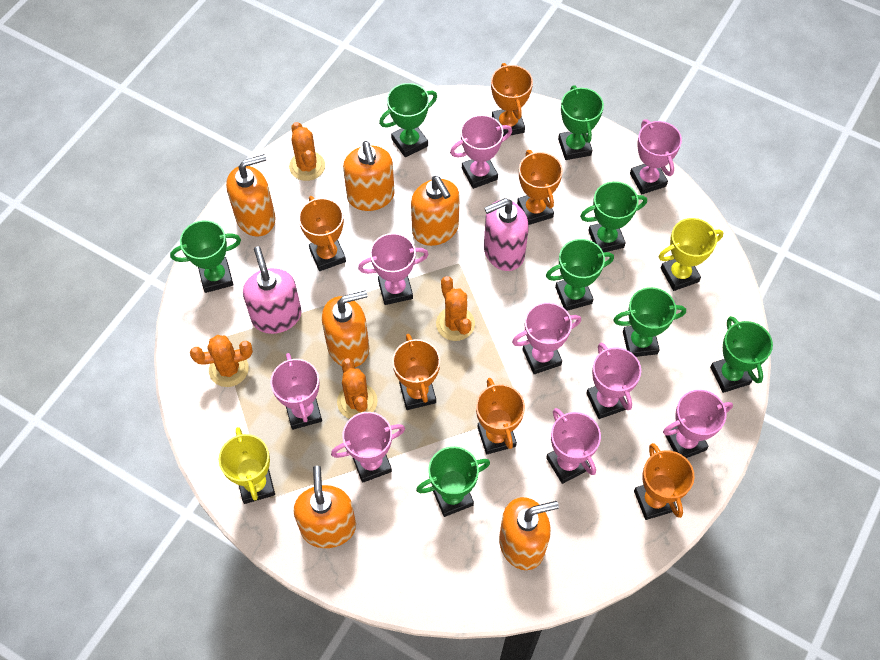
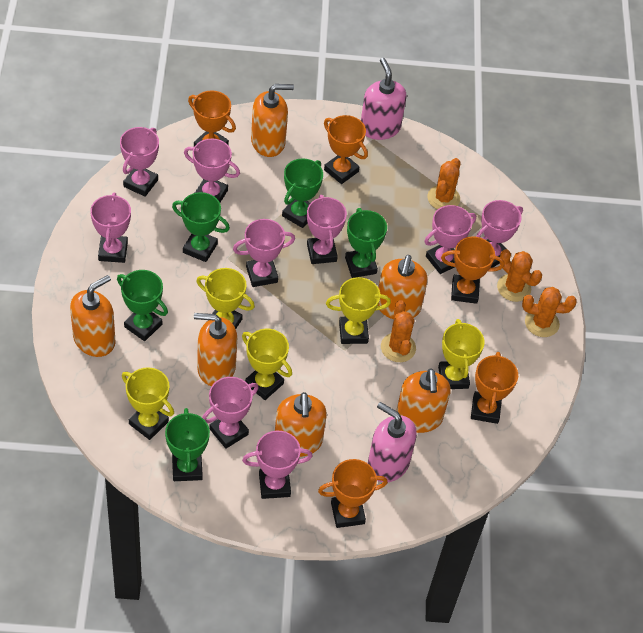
green trophy: 8 -> 5
orange trophy: 6 -> 5
yellow trophy: 2 -> 5

